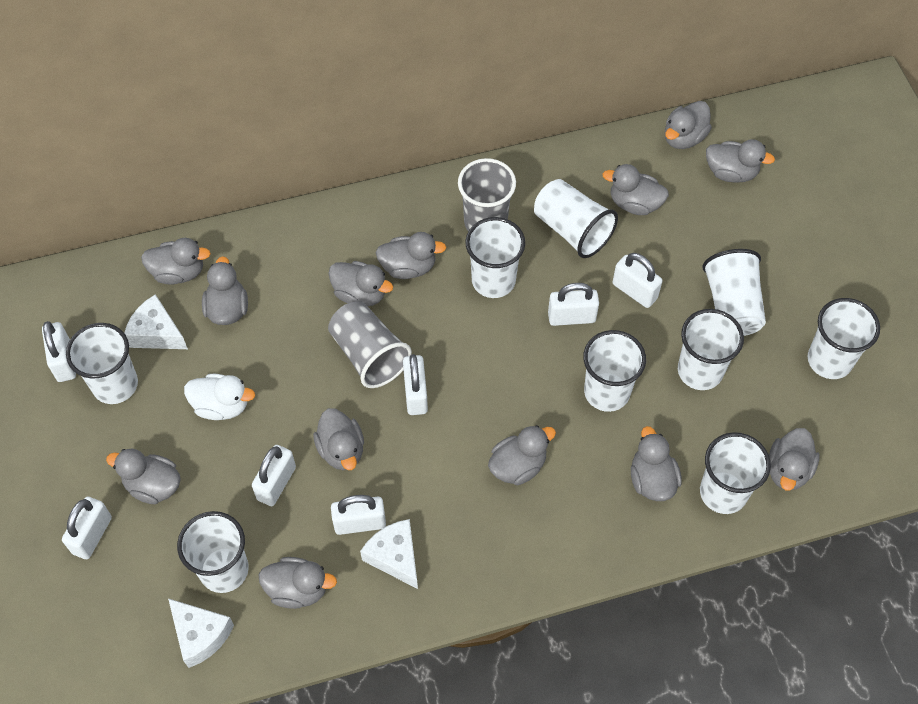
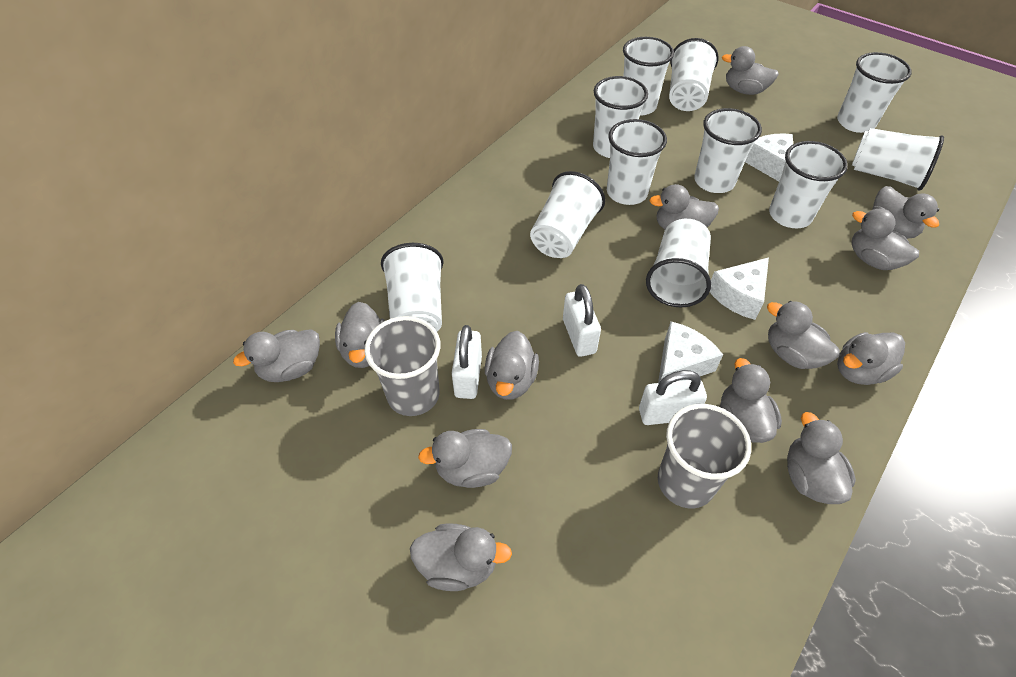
white cup: 9 -> 11
white duck: 1 -> 0
white padlock: 7 -> 3

